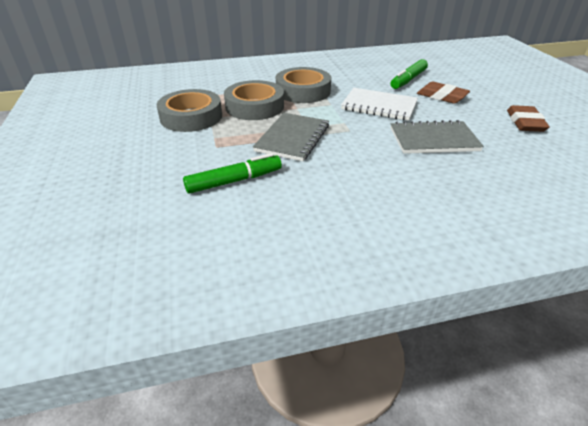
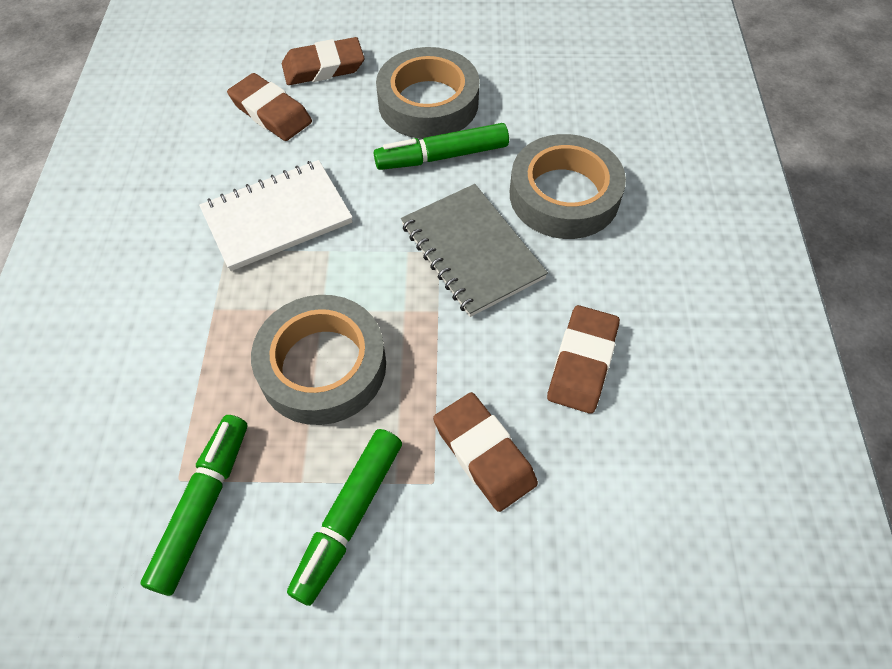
brown eraser: 2 -> 4
green marker: 2 -> 3
grey notebook: 2 -> 1

